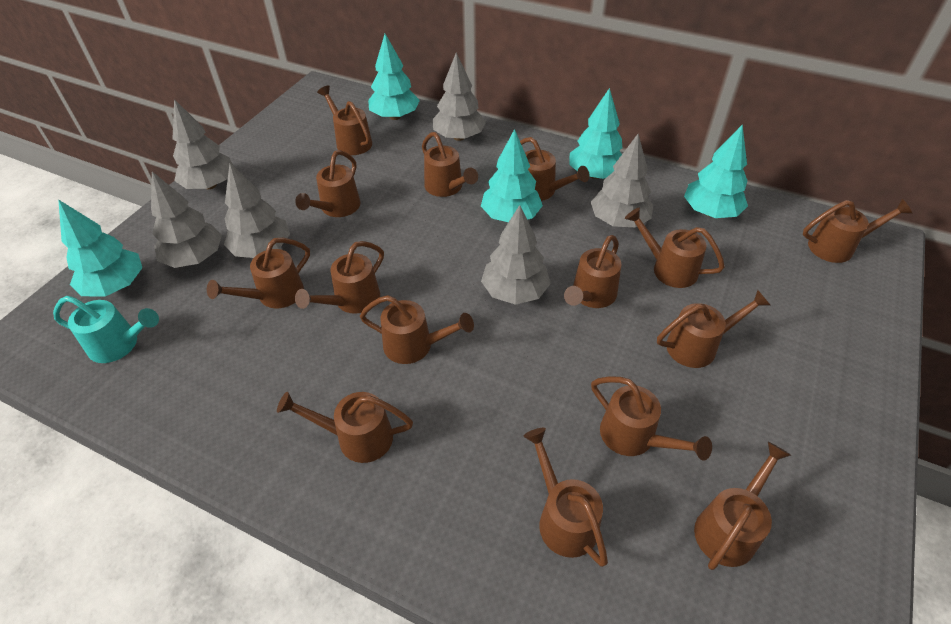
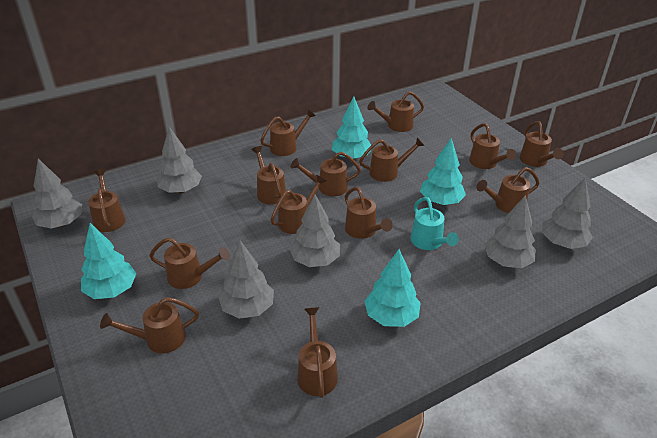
brown watering can: 15 -> 14
turquoise tree: 5 -> 4

